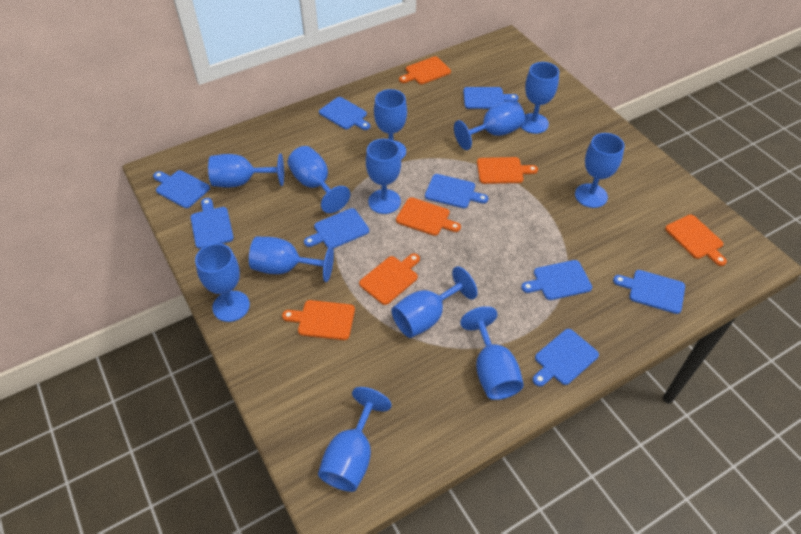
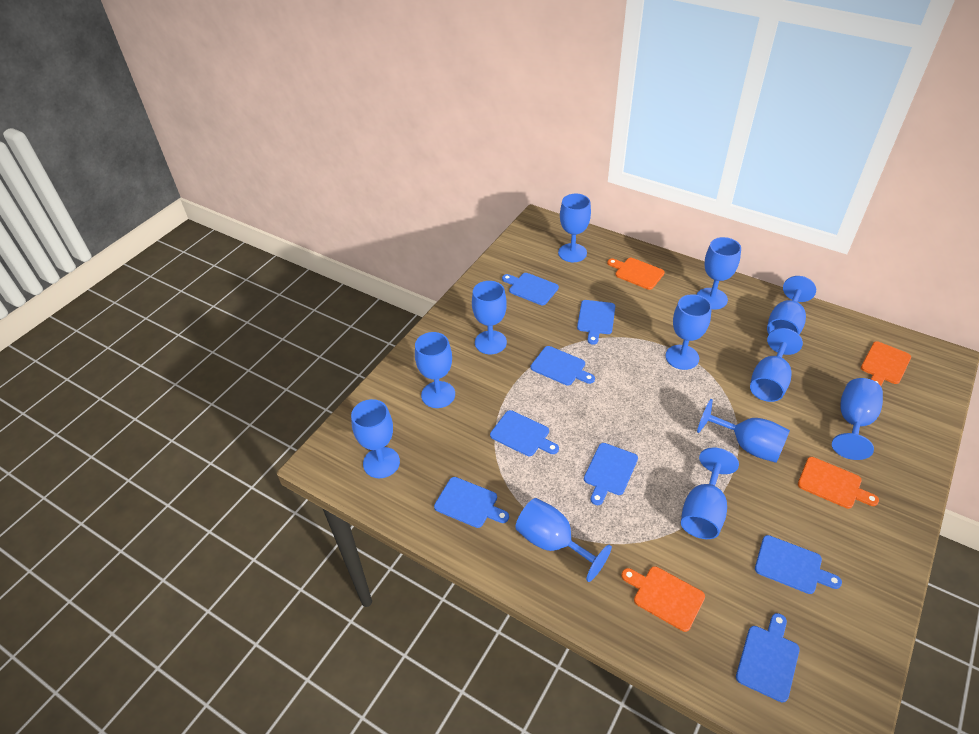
blue cutting board: 9 -> 8
orange cutting board: 6 -> 4

